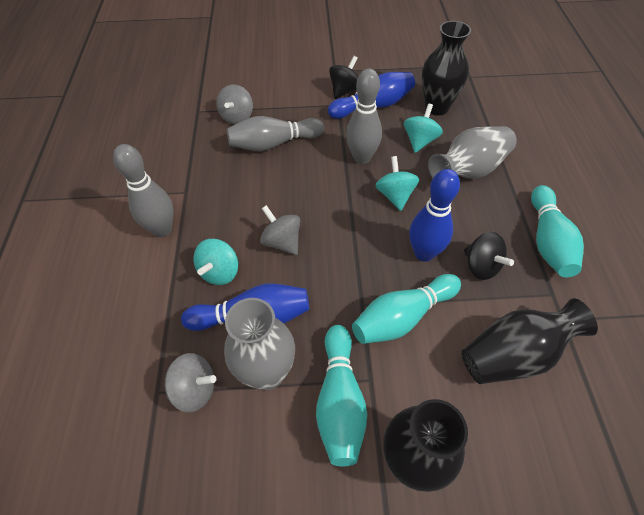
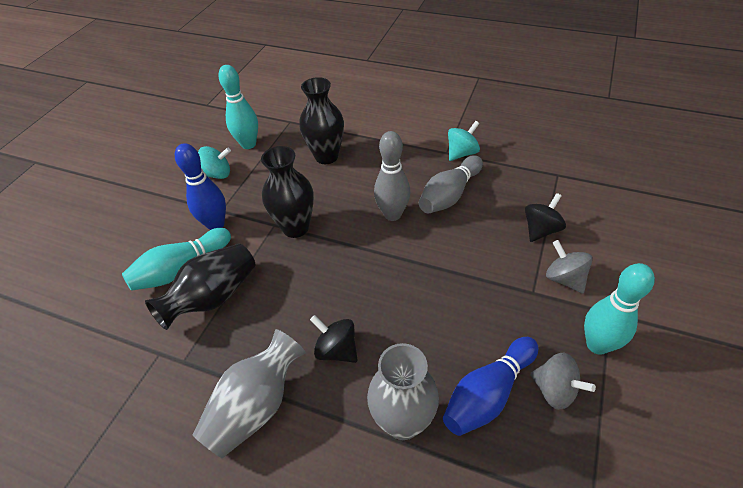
blue bowling pin: 3 -> 2
grey bowling pin: 3 -> 2
grey spinning top: 3 -> 2
turquoise spinning top: 3 -> 2

